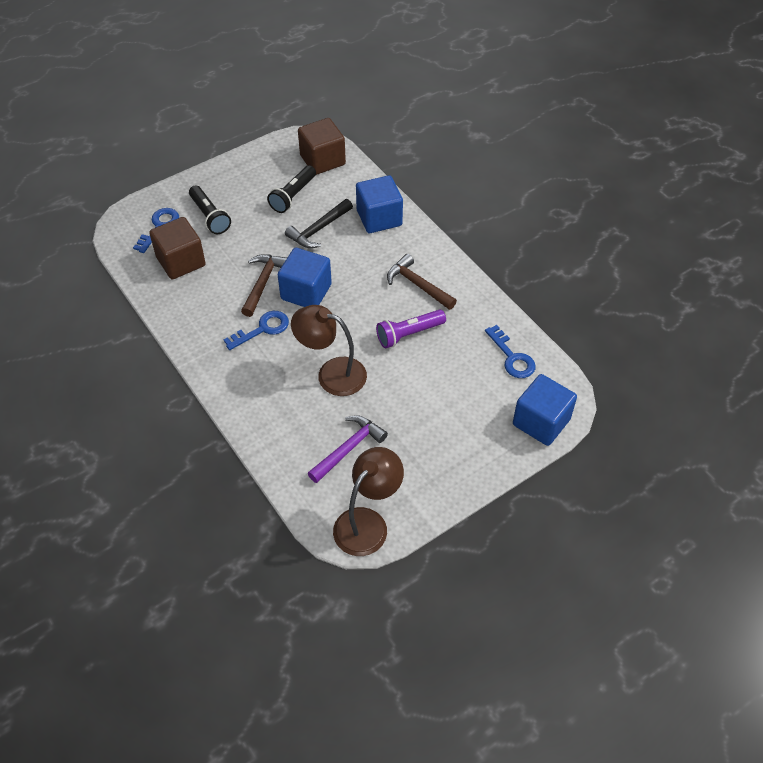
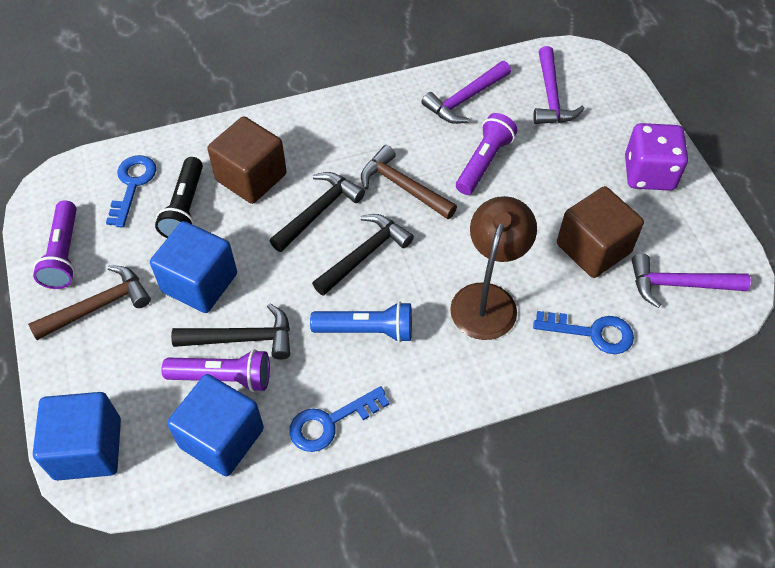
black flashlight: 2 -> 1
black hammer: 1 -> 3
blue flashlight: 0 -> 1
brown lamp: 2 -> 1
purple dice: 0 -> 1
purple flashlight: 1 -> 3
purple hammer: 1 -> 3

